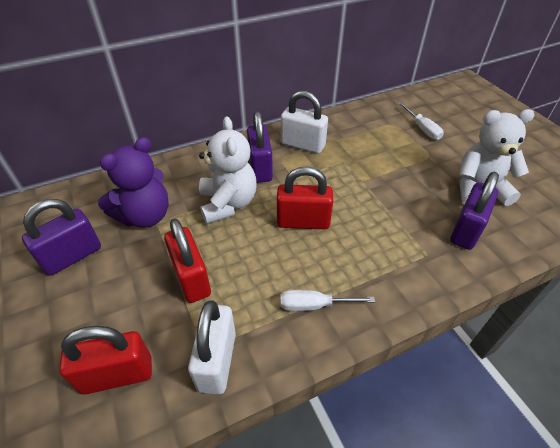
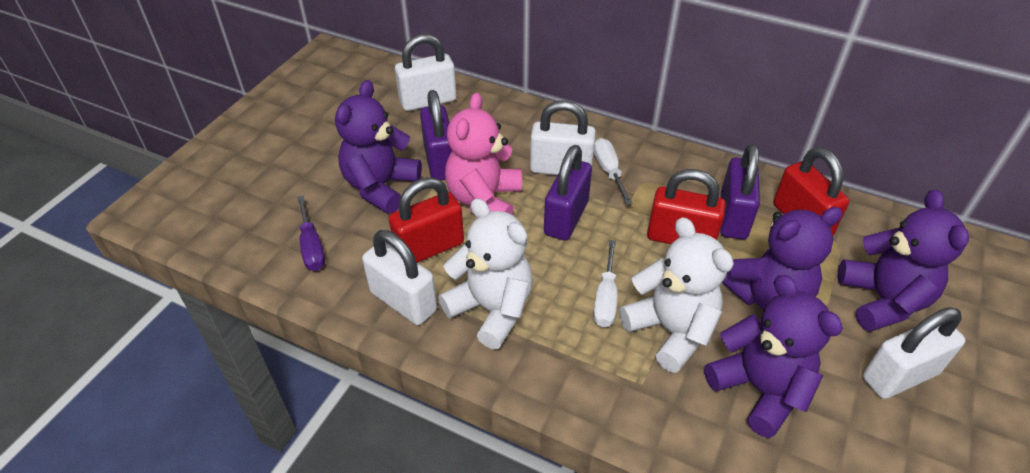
pink teddy bear: 0 -> 1
purple screwdriver: 0 -> 1
purple teddy bear: 1 -> 4
white padlock: 2 -> 4

